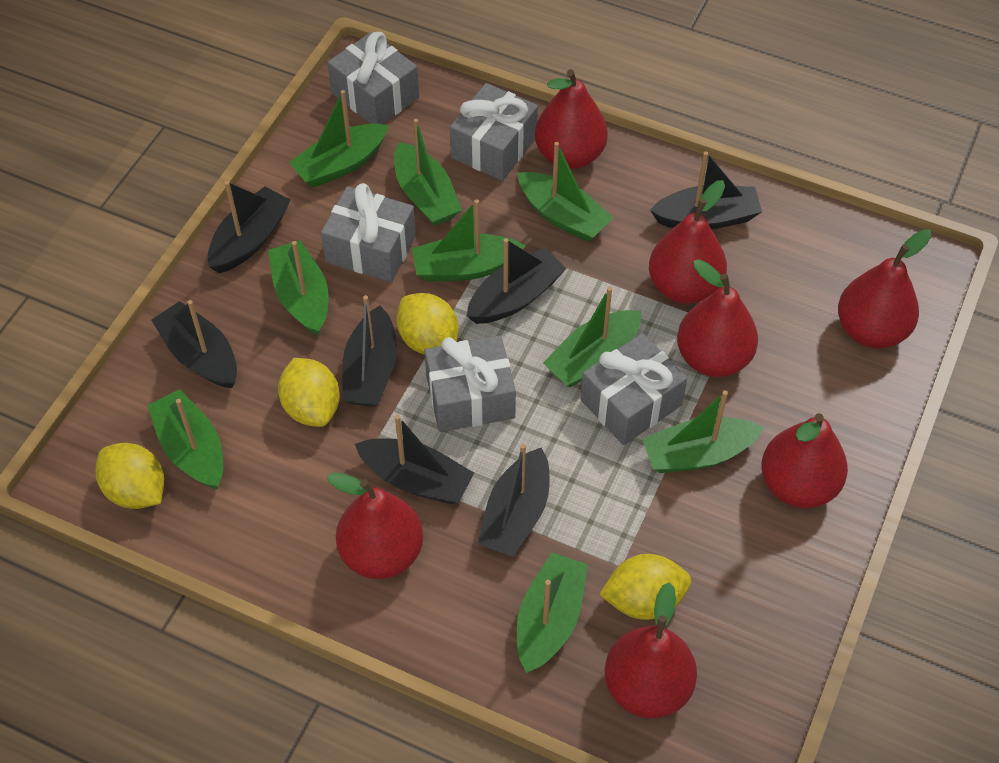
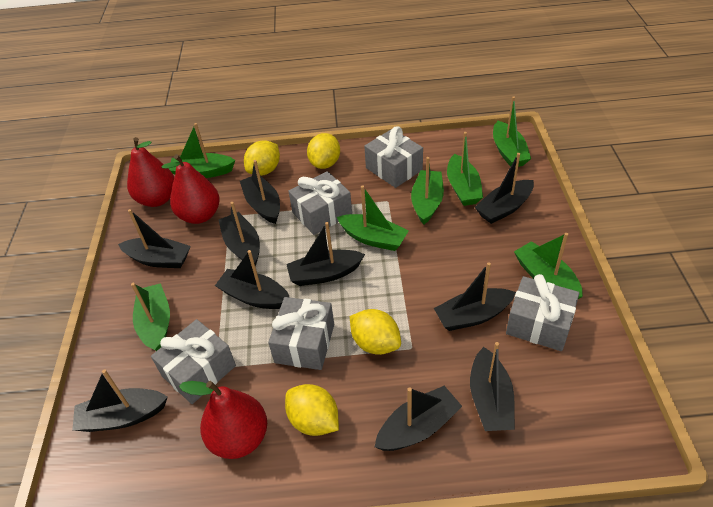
black boat: 7 -> 10
green boat: 9 -> 7
red pear: 7 -> 3

